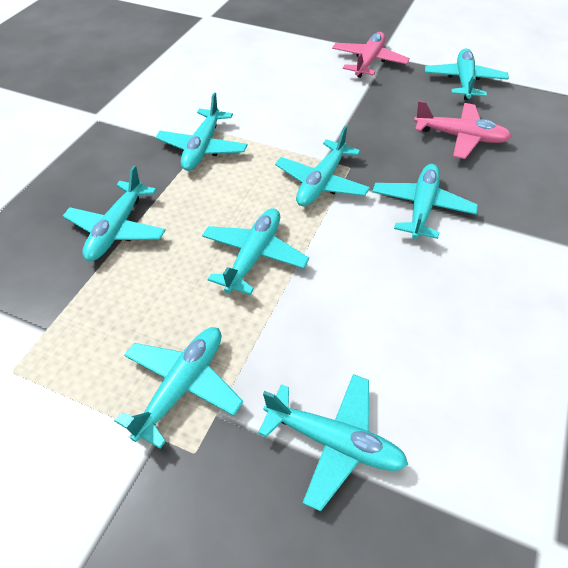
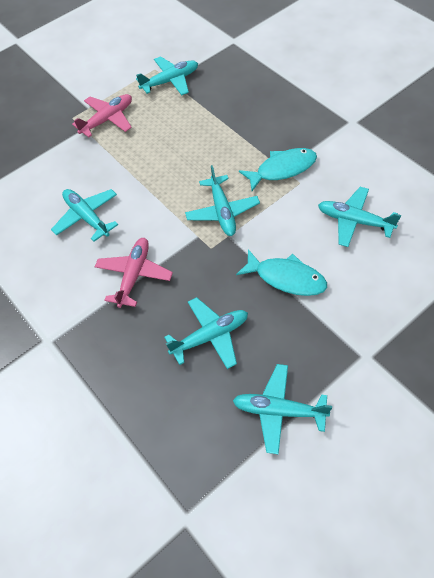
turquoise fish: 0 -> 2
turquoise plane: 8 -> 6

